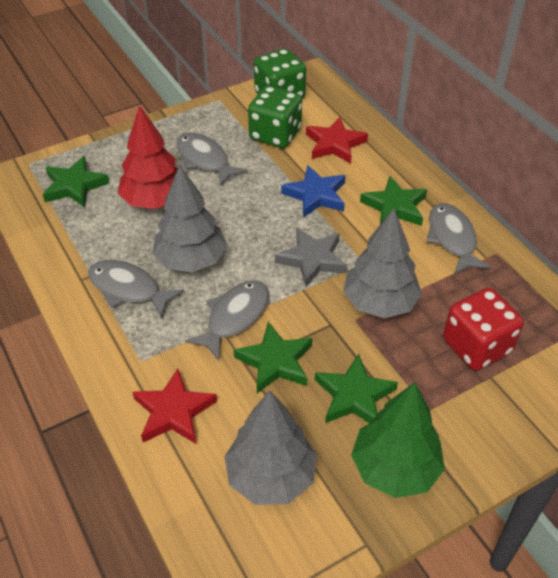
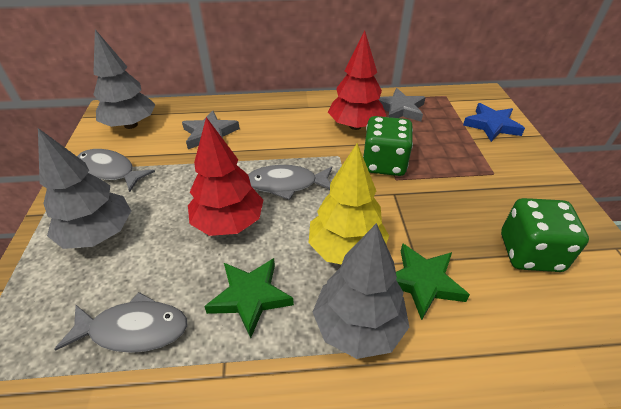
green star: 4 -> 2
green tree: 1 -> 0
grey fish: 4 -> 3
grey star: 1 -> 2
red dice: 1 -> 0
red star: 2 -> 0
red tree: 1 -> 2
yellow tree: 0 -> 1

